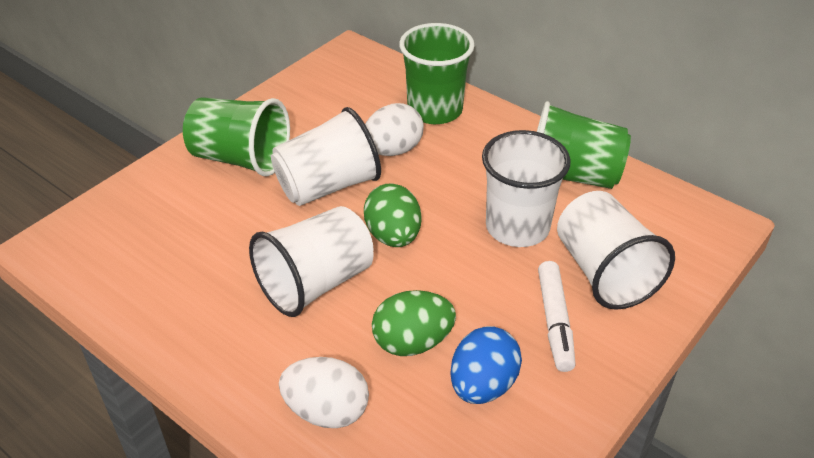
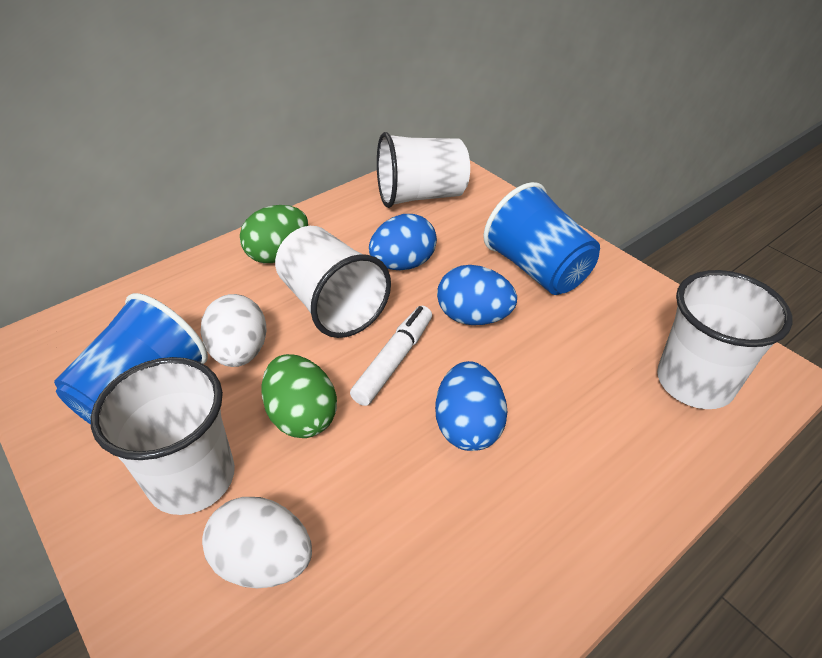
blue cup: 0 -> 2
blue egg: 1 -> 3
green cup: 3 -> 0

